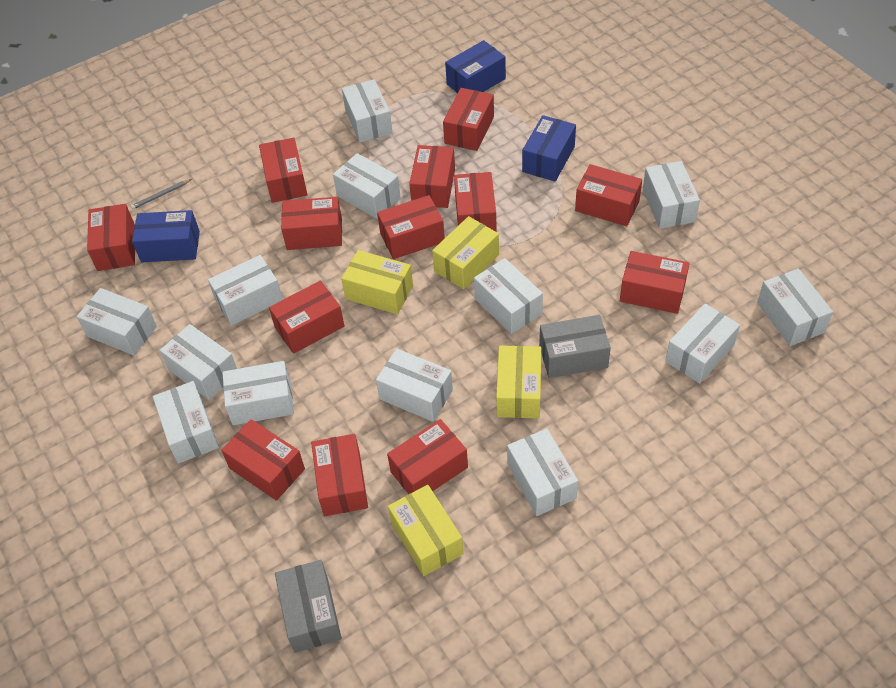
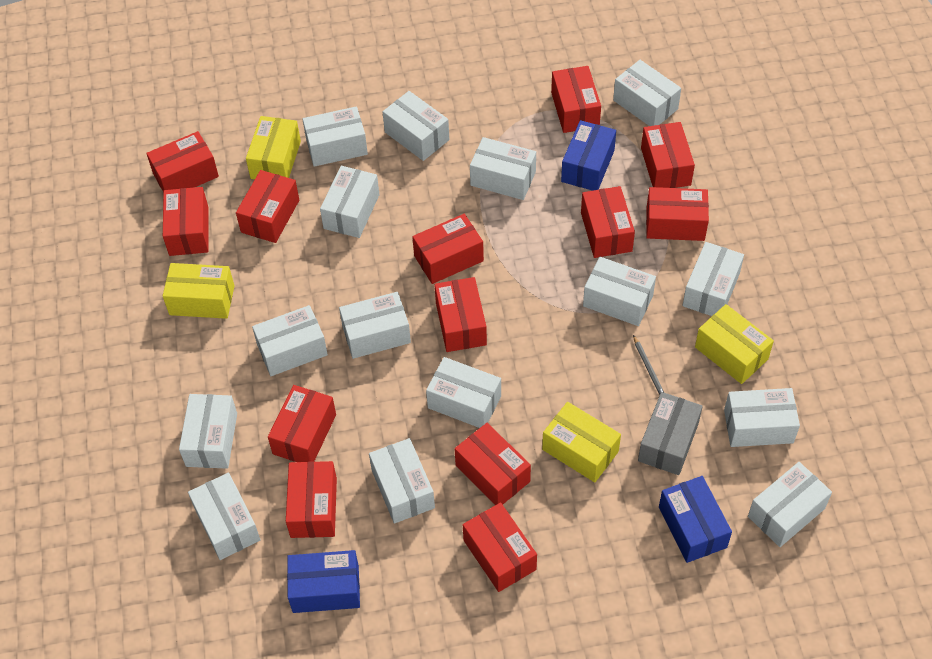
grey box: 2 -> 1
white box: 13 -> 15

